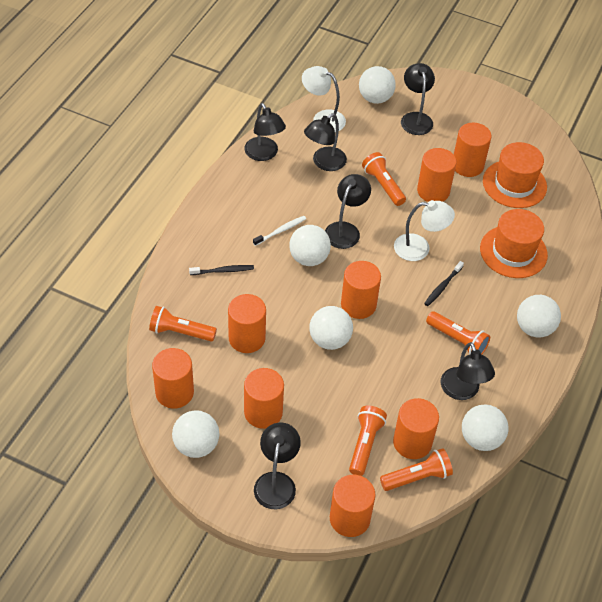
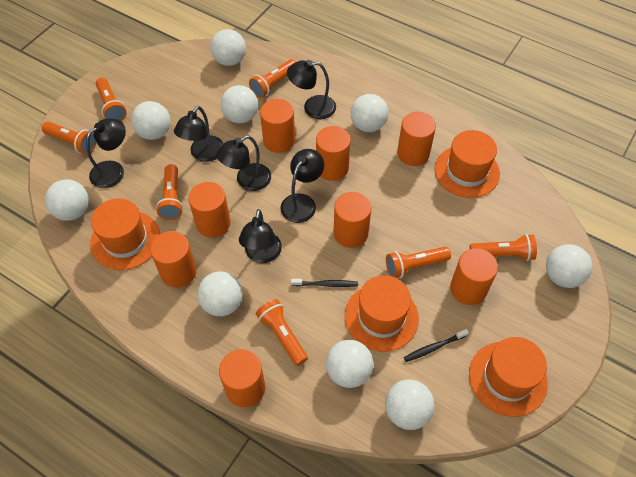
orange flashlight: 5 -> 7
orange hat: 2 -> 4
white ball: 6 -> 9
white lamp: 2 -> 0
white toothbrush: 1 -> 0

